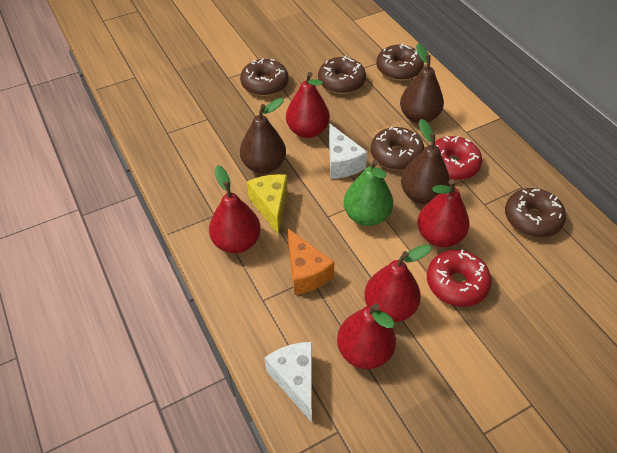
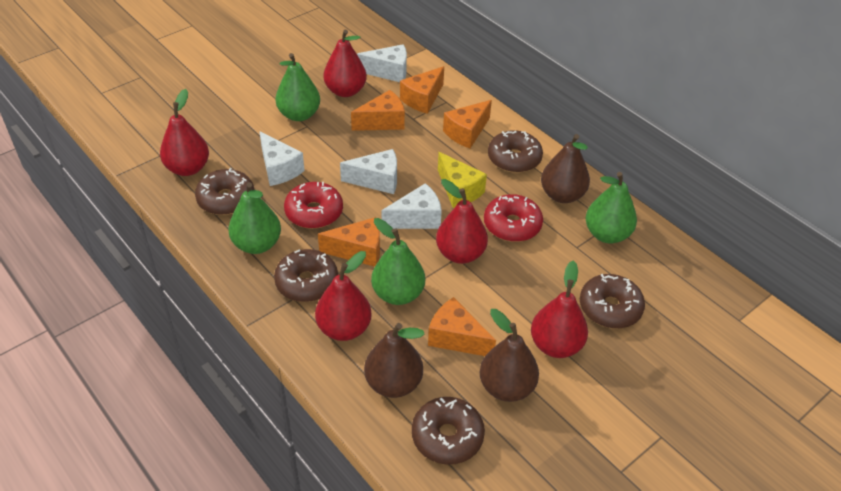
green pear: 1 -> 4
orange cheese: 1 -> 5
white cheese: 2 -> 4

